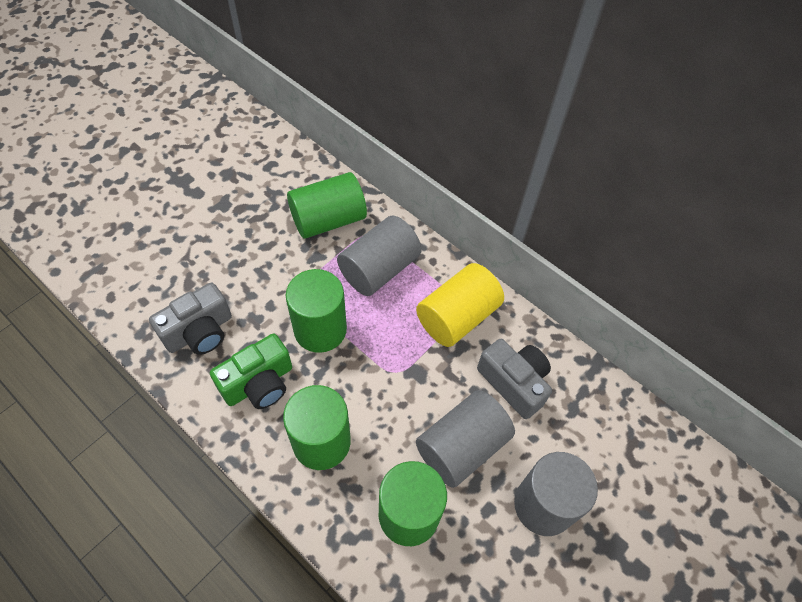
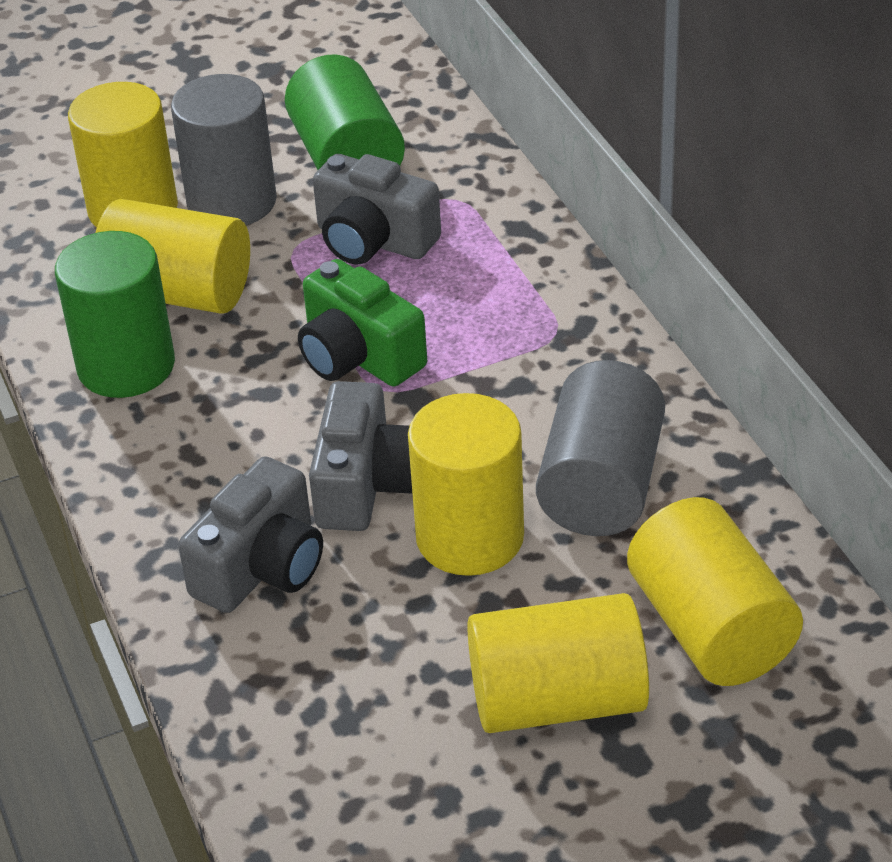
green cylinder: 4 -> 2
grey camera: 2 -> 3
grey cylinder: 3 -> 2
yellow cylinder: 1 -> 5

